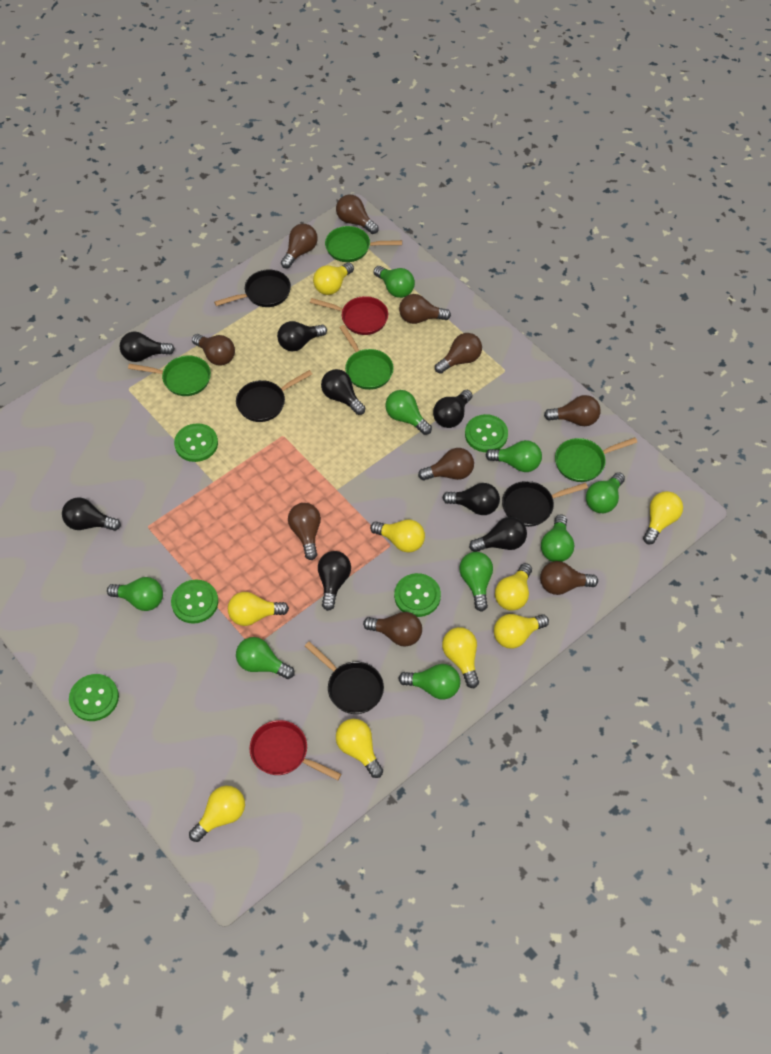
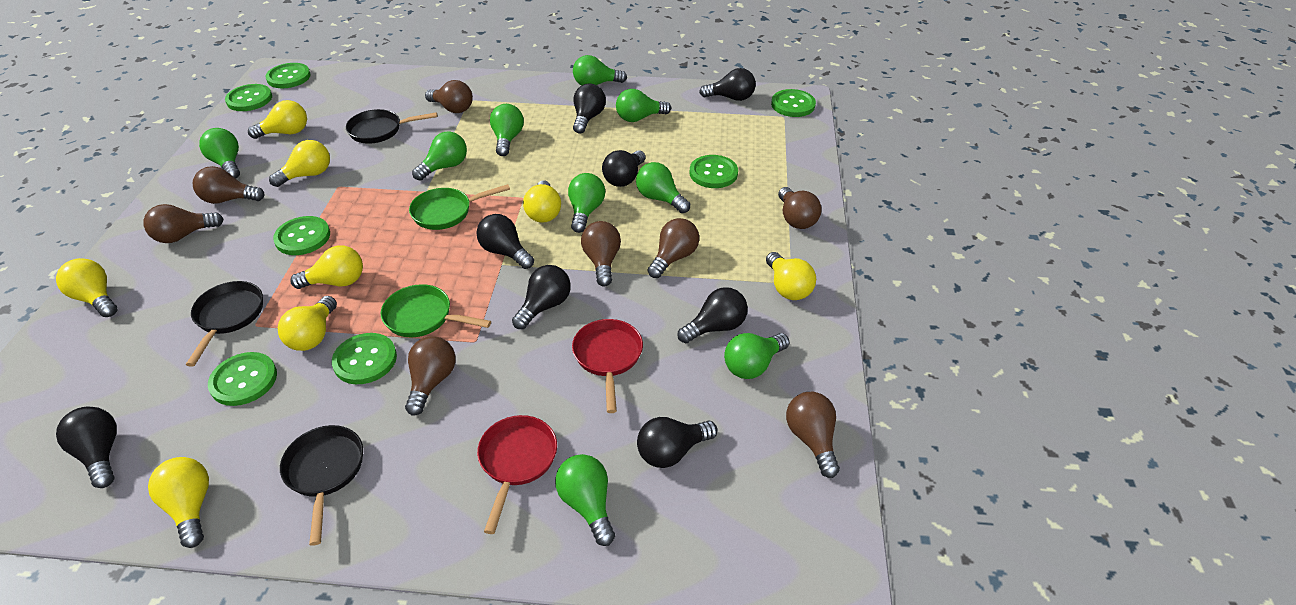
black pan: 4 -> 3
brown light bulb: 10 -> 8
green button: 5 -> 7
green pan: 4 -> 2
yellow light bulb: 9 -> 8

